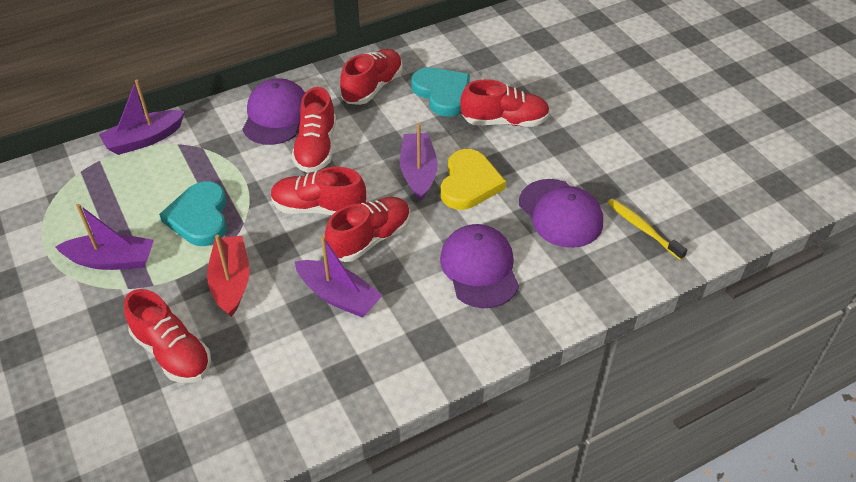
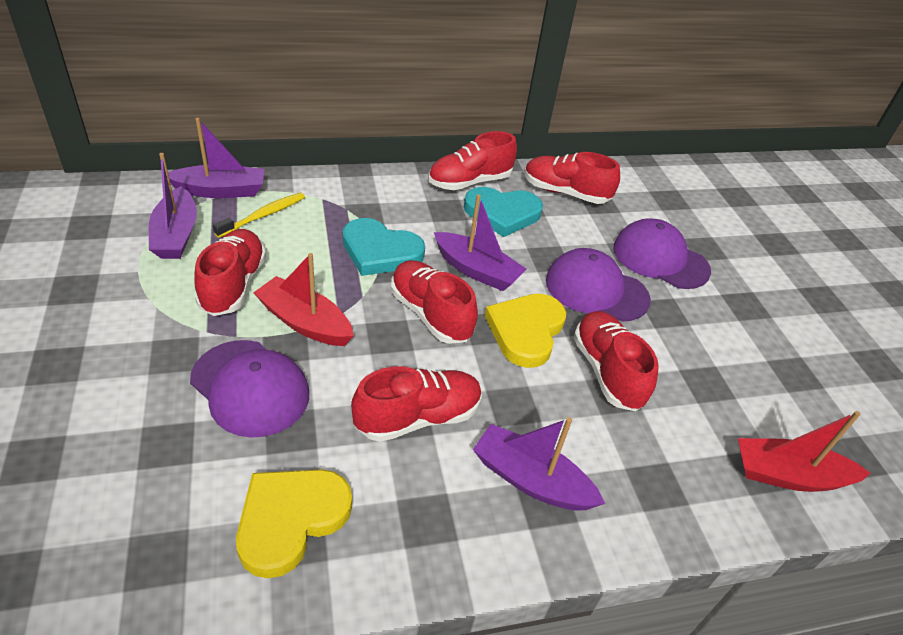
red boat: 1 -> 2
yellow heart: 1 -> 2

